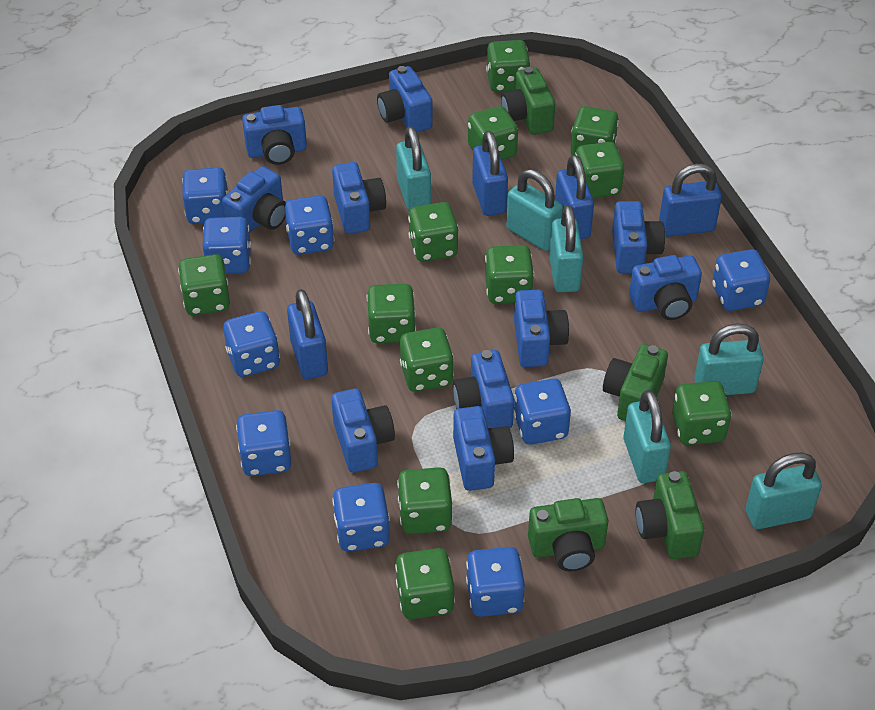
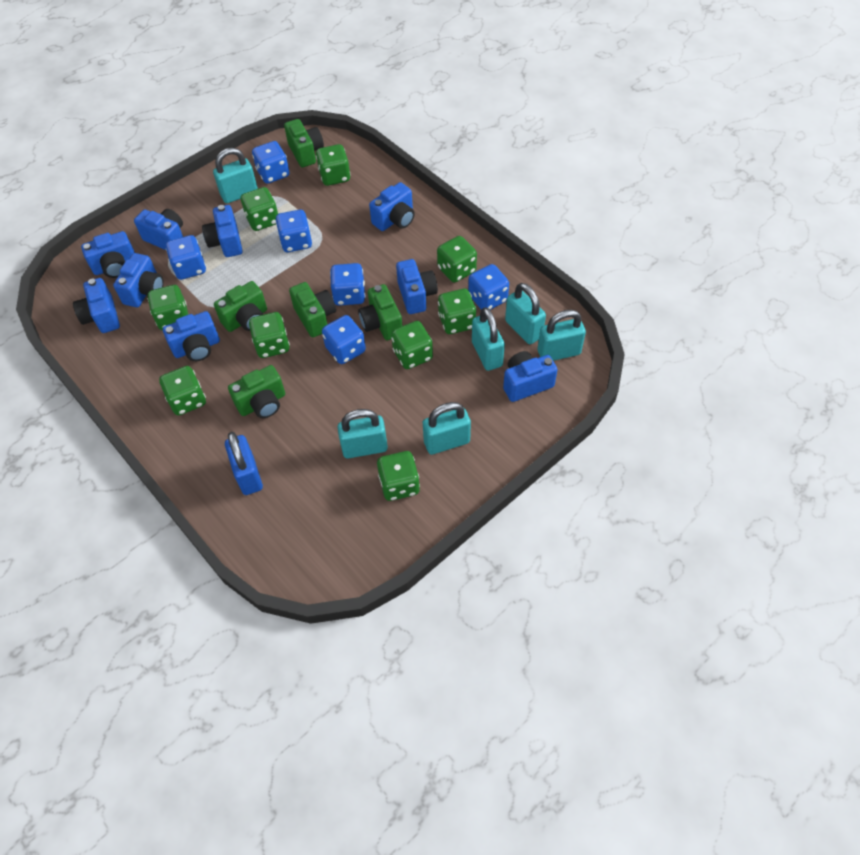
blue camera: 10 -> 9
blue dice: 9 -> 6
blue padlock: 4 -> 1
green camera: 4 -> 5
green dice: 12 -> 9

